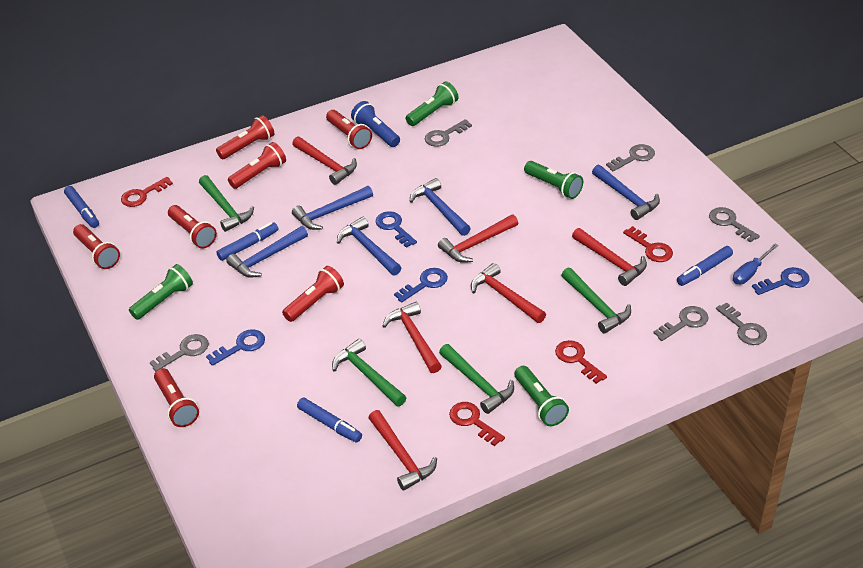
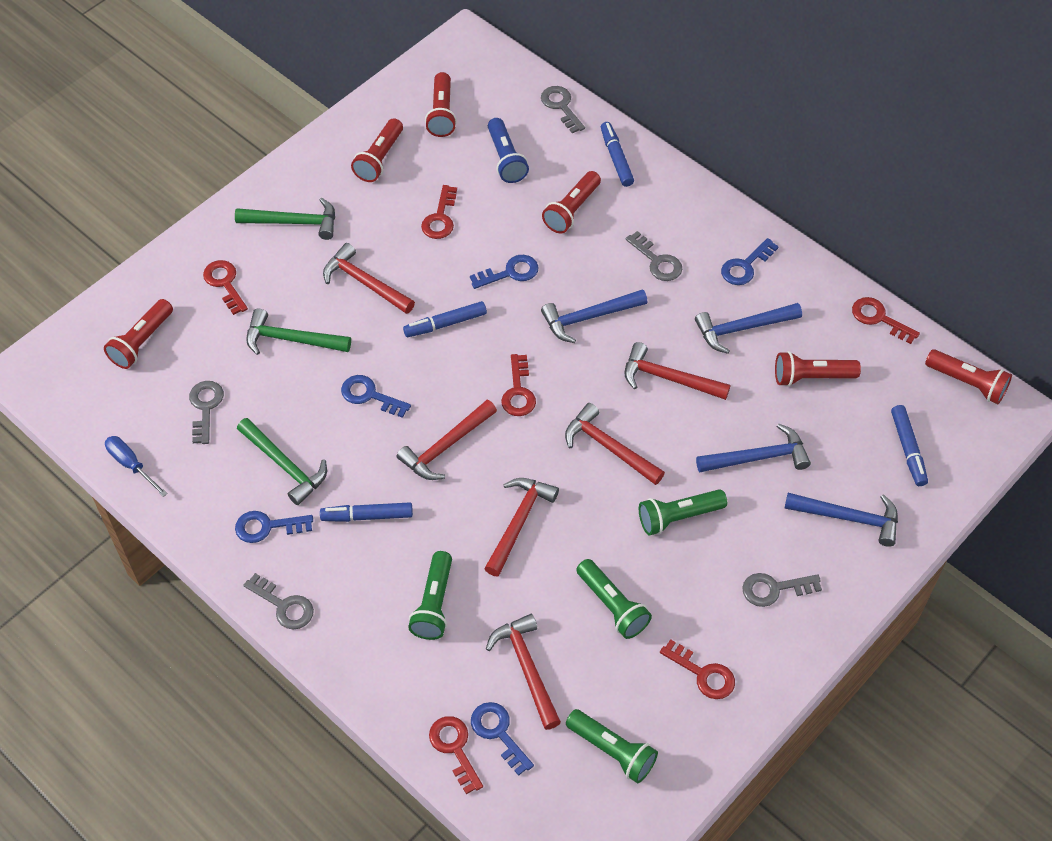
blue hammer: 5 -> 4
blue key: 4 -> 5
green hammer: 4 -> 3
grey key: 6 -> 5
red flashlight: 7 -> 6
red key: 4 -> 6

